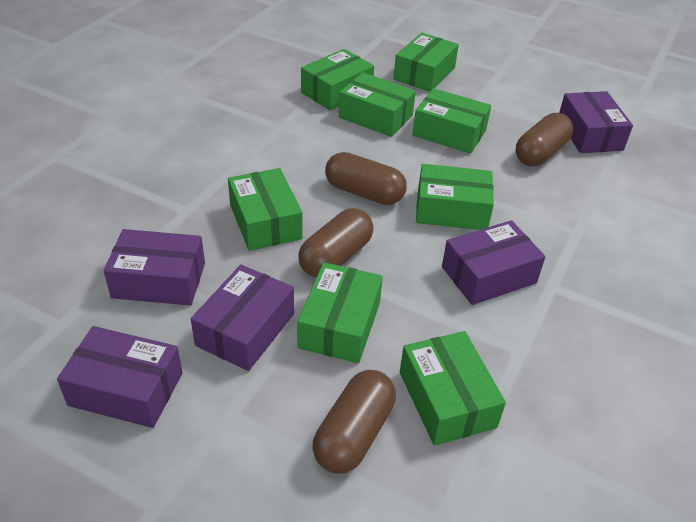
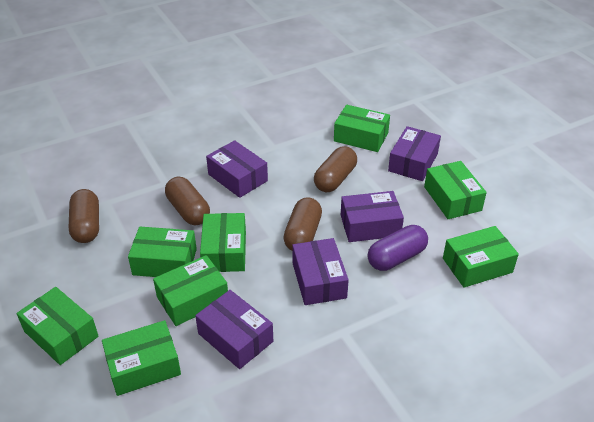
purple capsule: 0 -> 1

